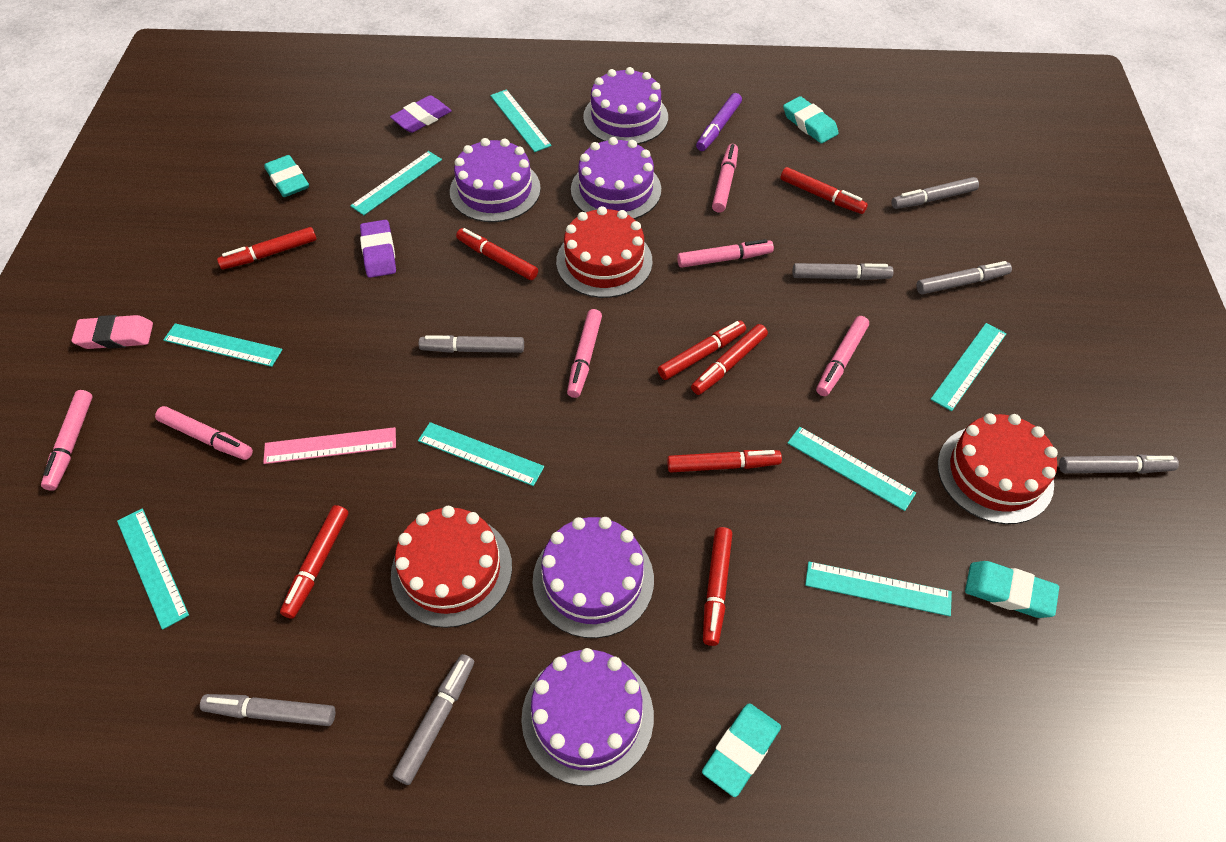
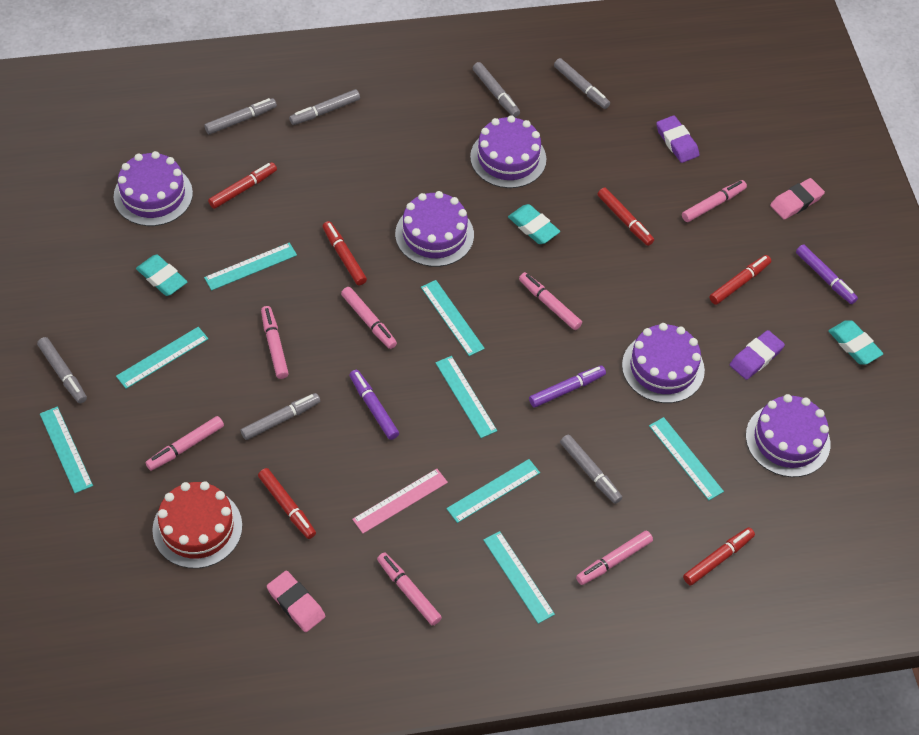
pink eraser: 1 -> 2
pink marker: 6 -> 7
purple marker: 1 -> 3
red cake: 3 -> 1
red marker: 8 -> 6
turquoise eraser: 4 -> 3

